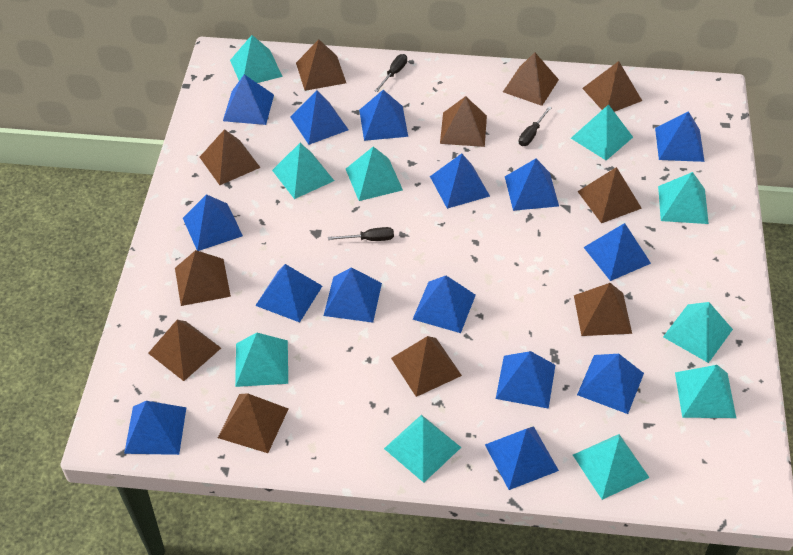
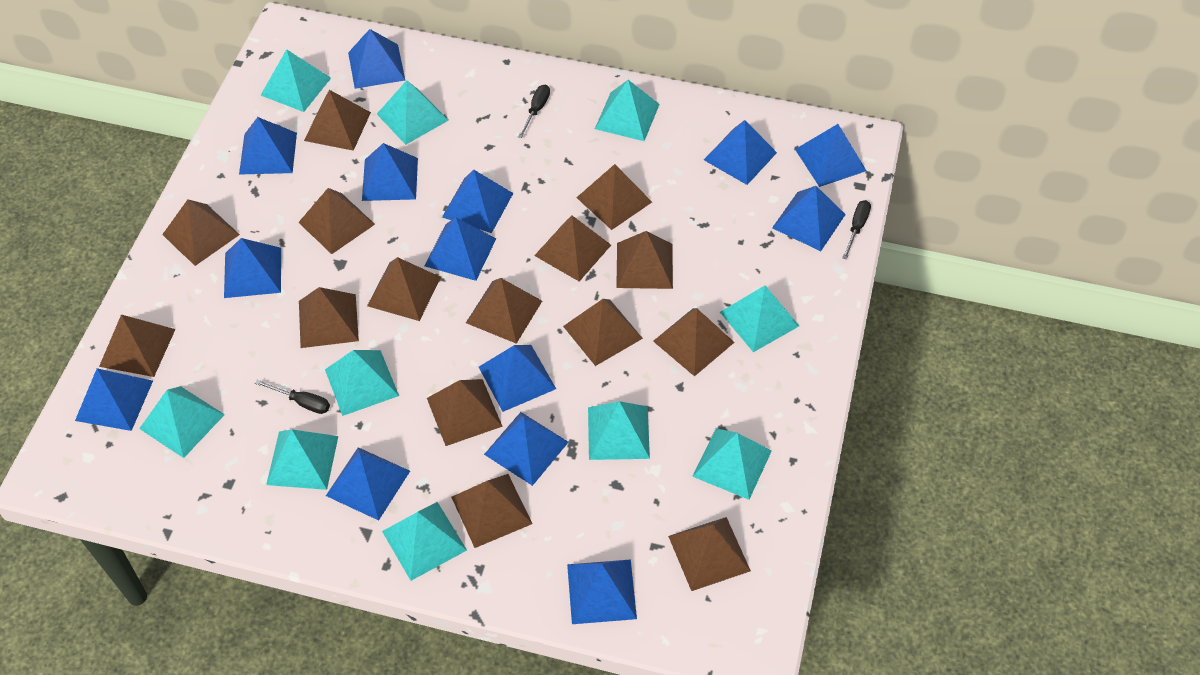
blue pyramid: 15 -> 14
brown pyramid: 11 -> 15

